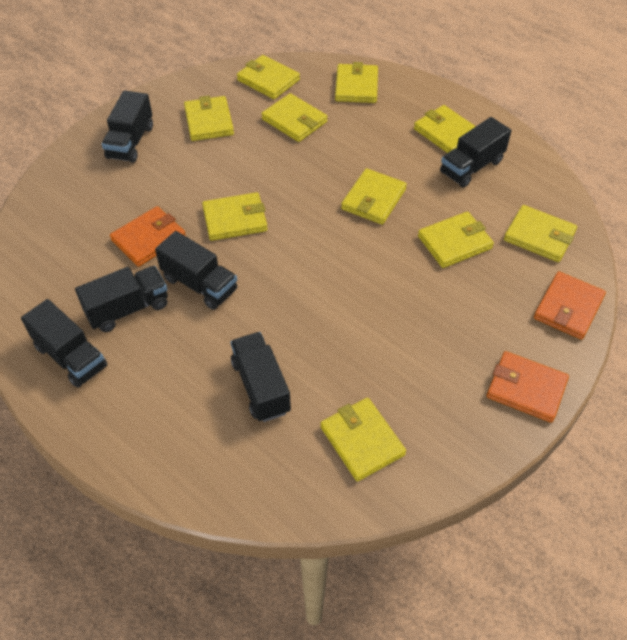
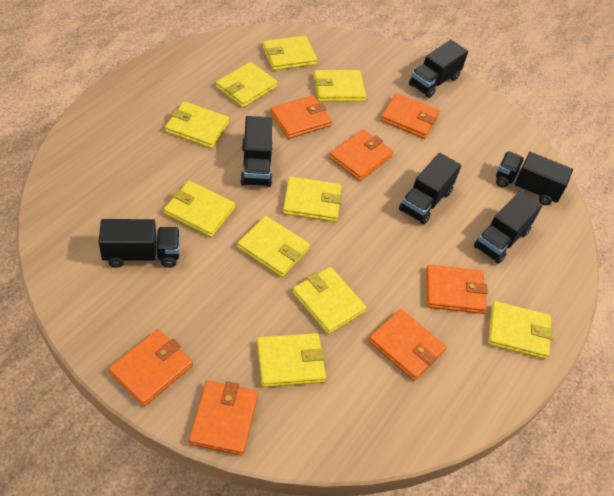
orange wallet: 3 -> 7

